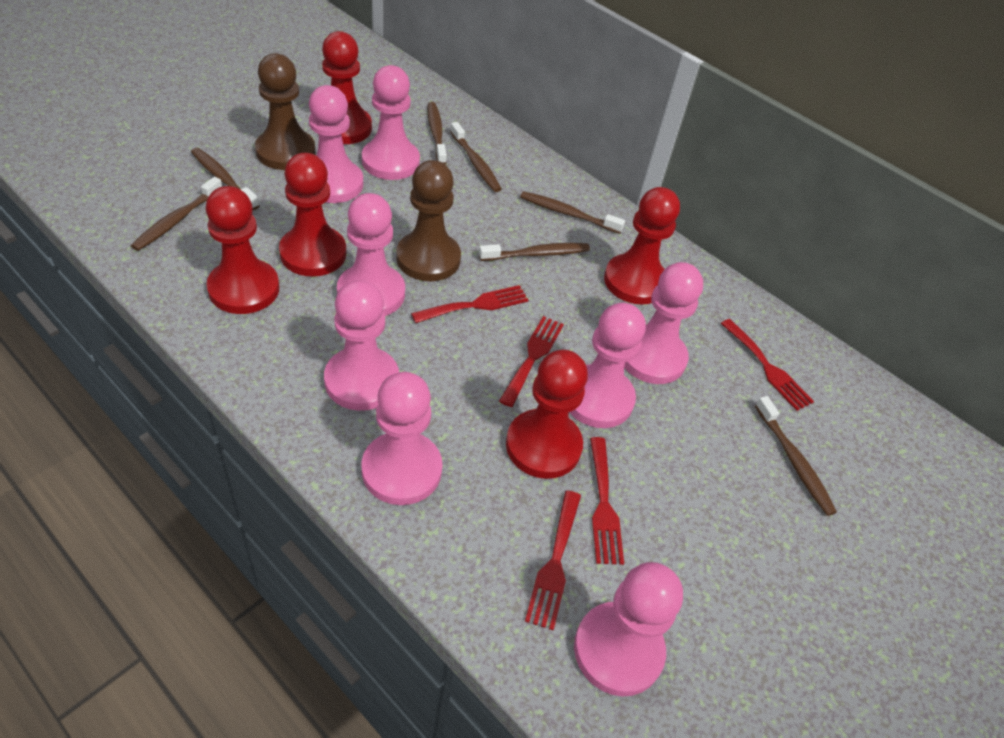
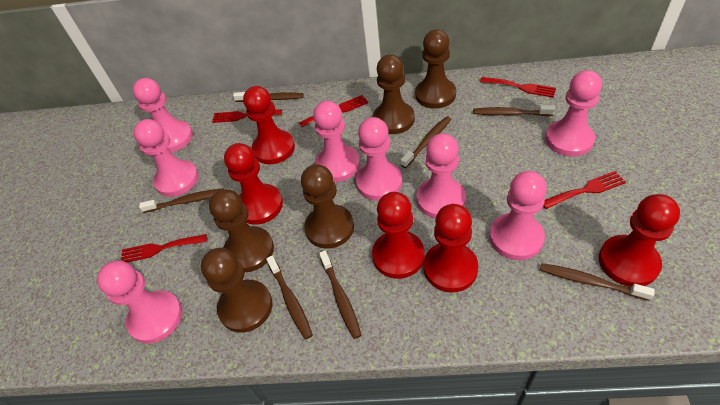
brown pawn: 2 -> 5

